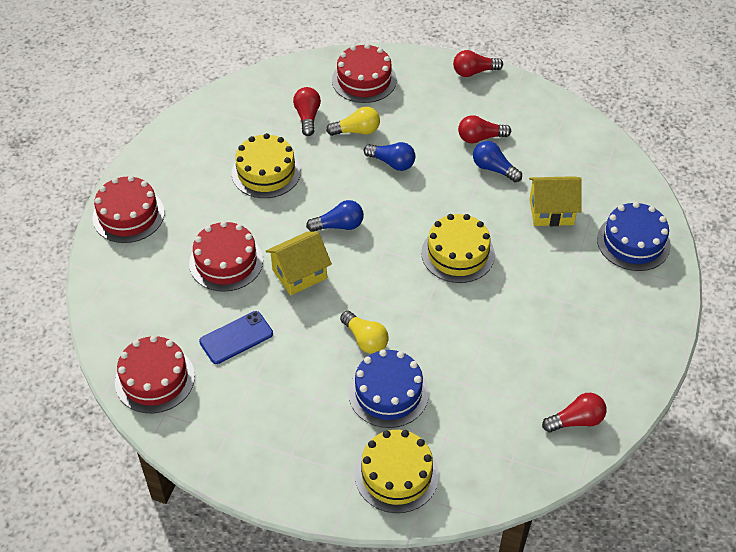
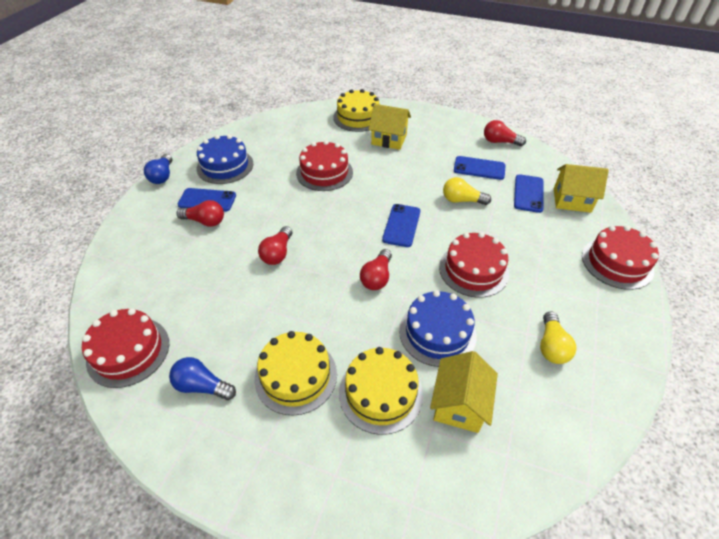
blue light bulb: 3 -> 2
blue phone: 1 -> 4
yellow house: 2 -> 3

